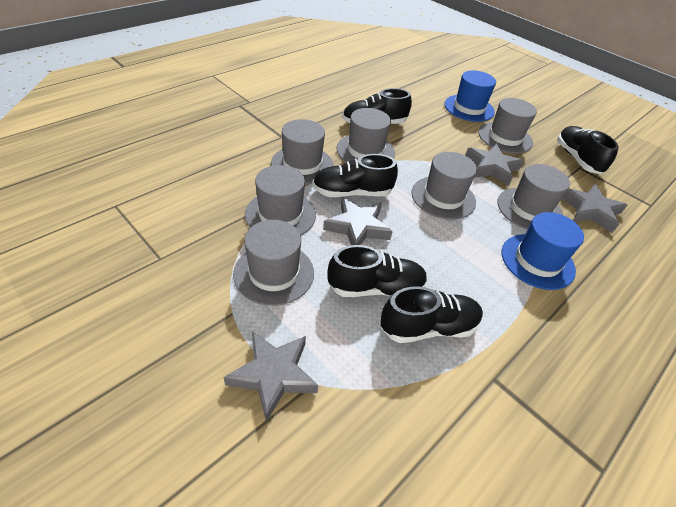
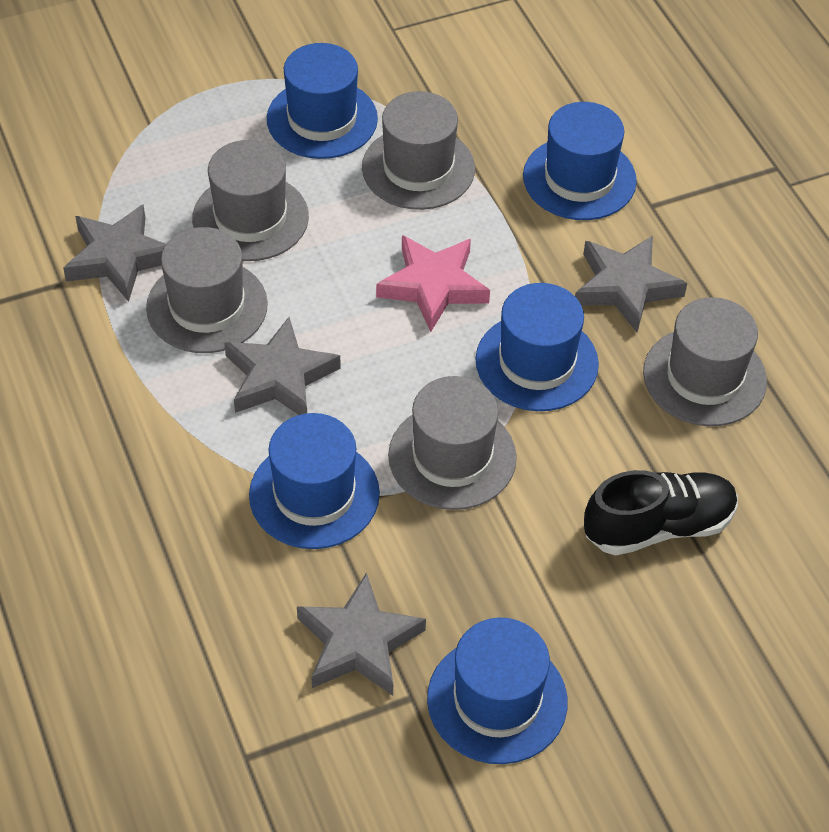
black shoe: 5 -> 1
blue hat: 2 -> 5
grey hat: 7 -> 5
pink star: 0 -> 1

